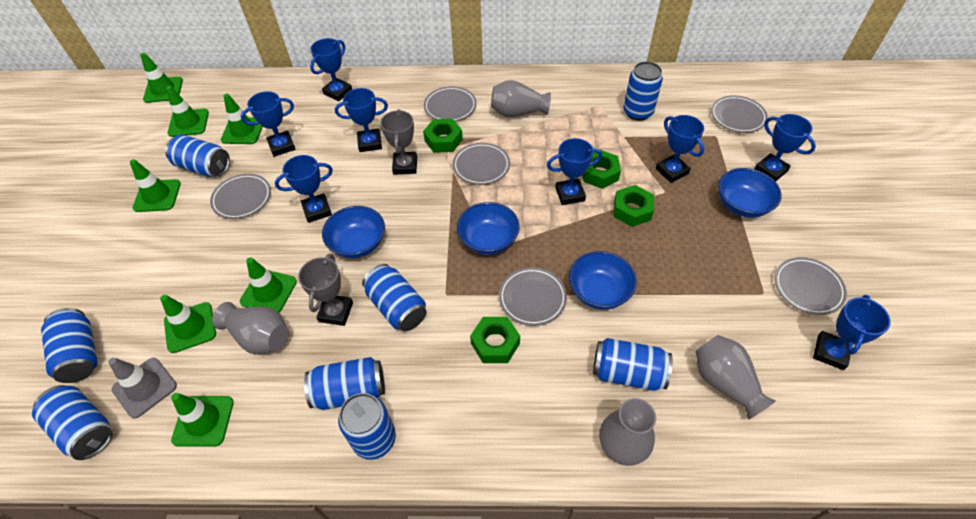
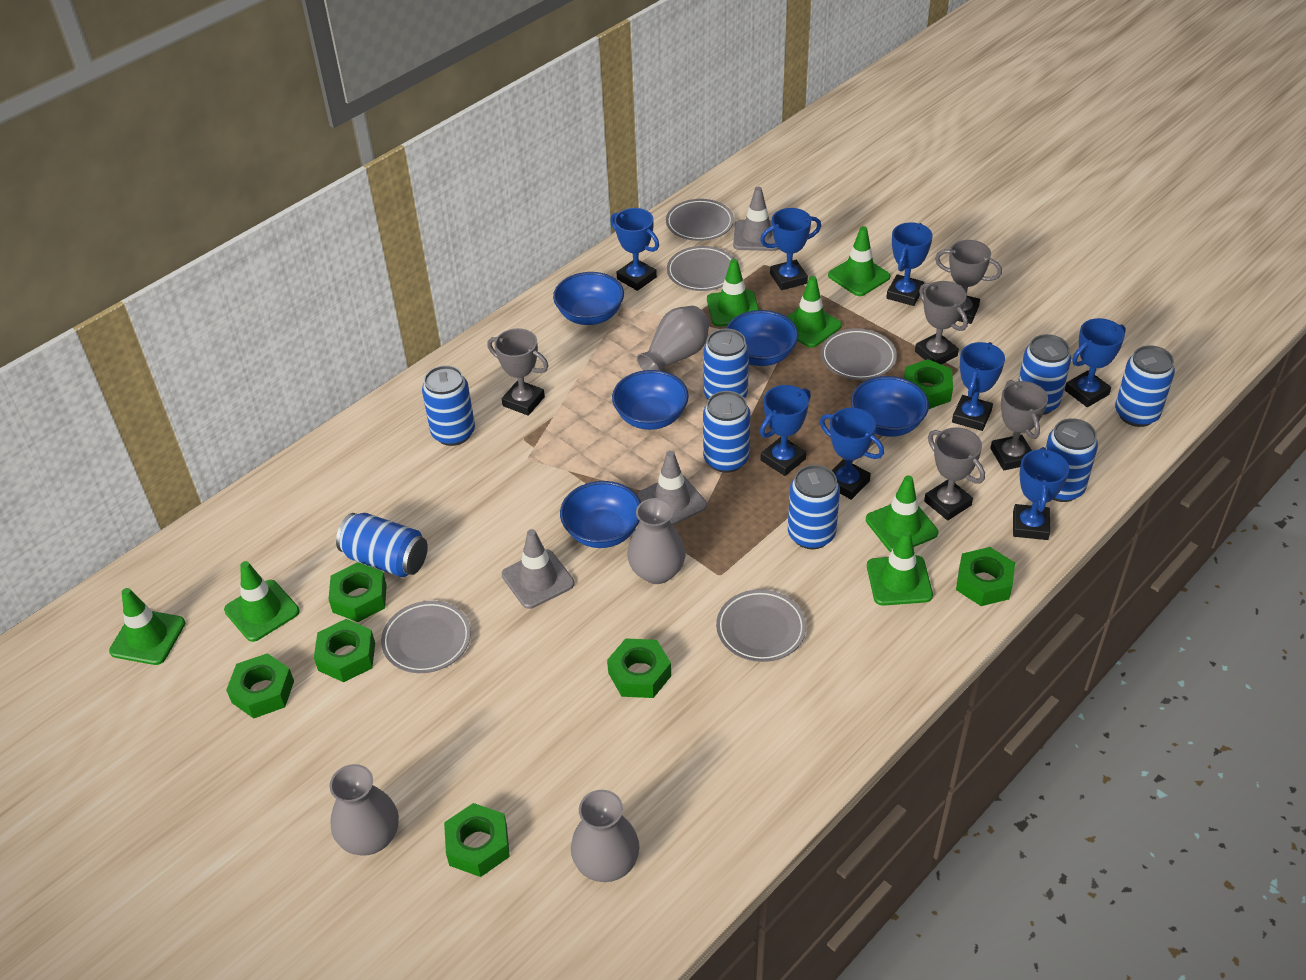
blue bowl: 4 -> 5
green nut: 4 -> 7
grey plate: 6 -> 5
grey traffic cone: 1 -> 3
grey trophy: 2 -> 5

